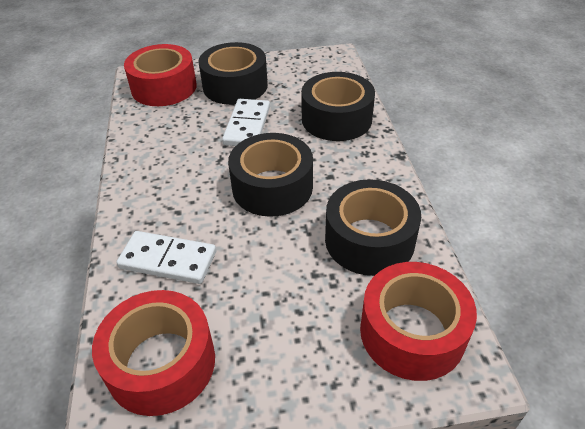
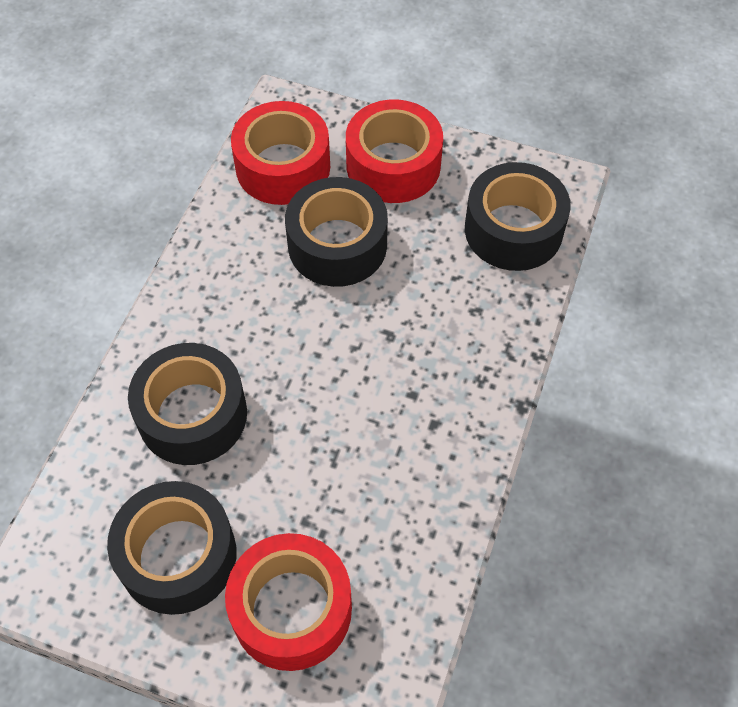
white domino: 2 -> 0

